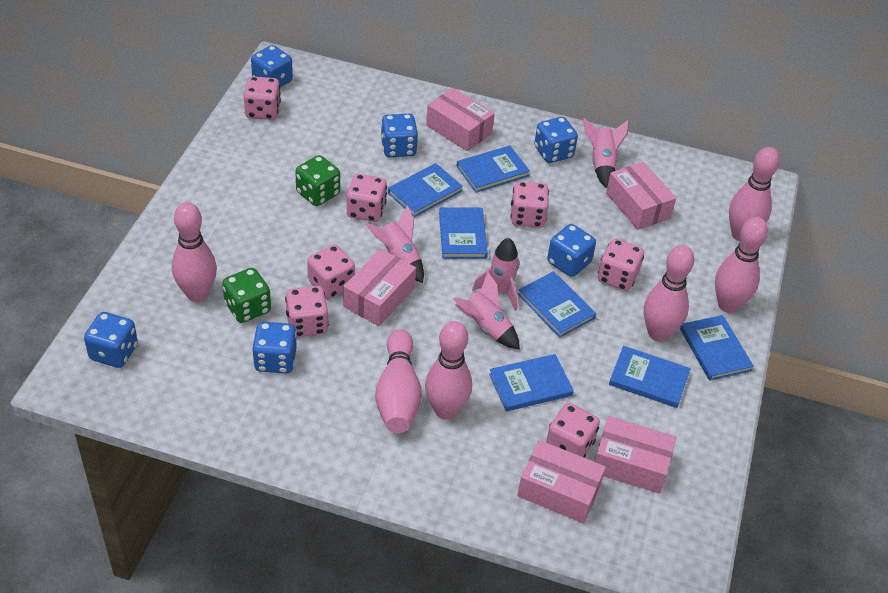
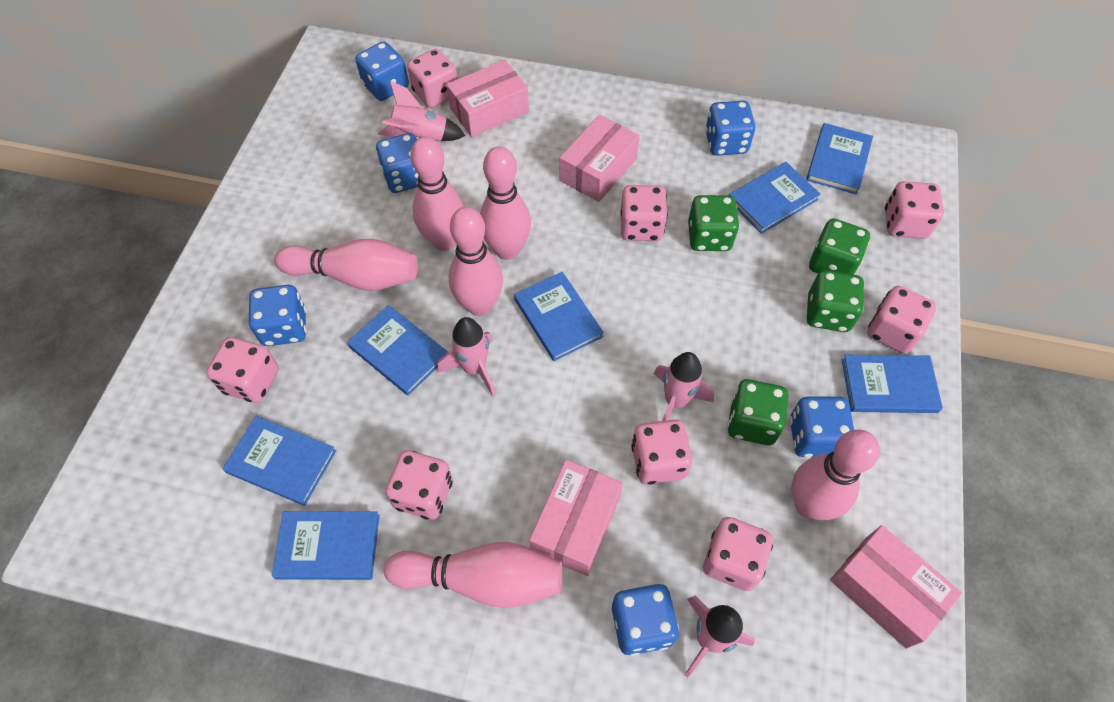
green dice: 2 -> 4
pink box: 5 -> 4
pink dice: 7 -> 8

